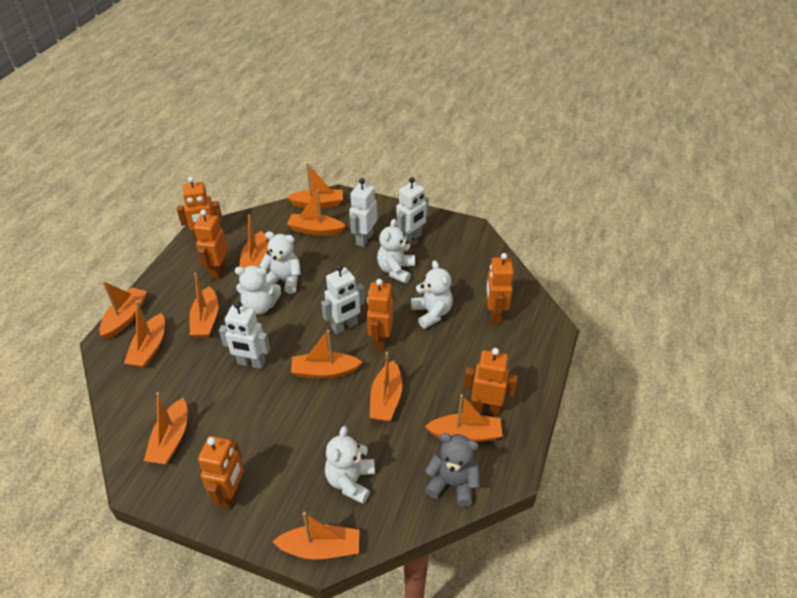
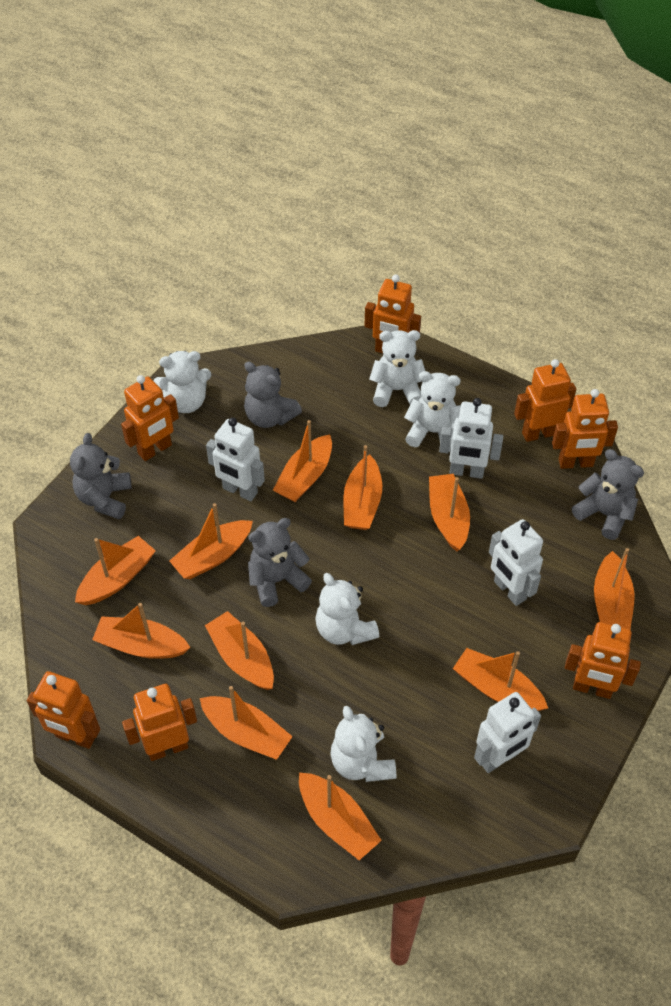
grey teddy bear: 1 -> 4
orange robot: 6 -> 7

